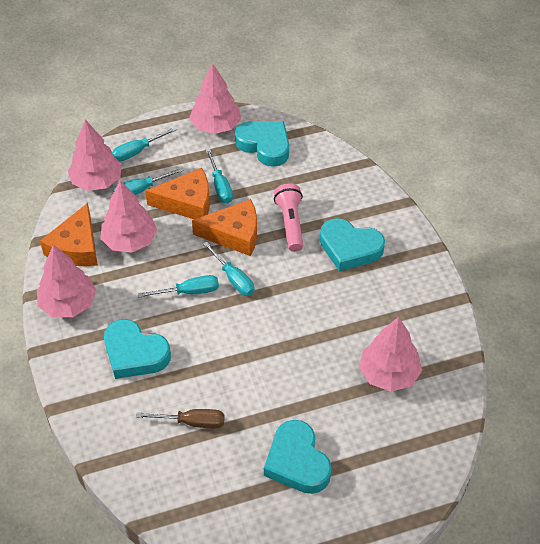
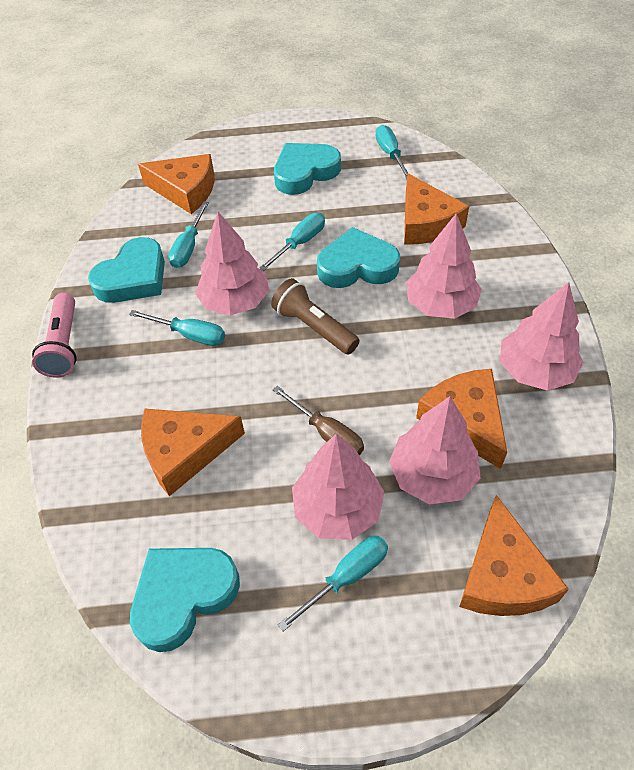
brown flashlight: 0 -> 1
orange cheese: 3 -> 5

